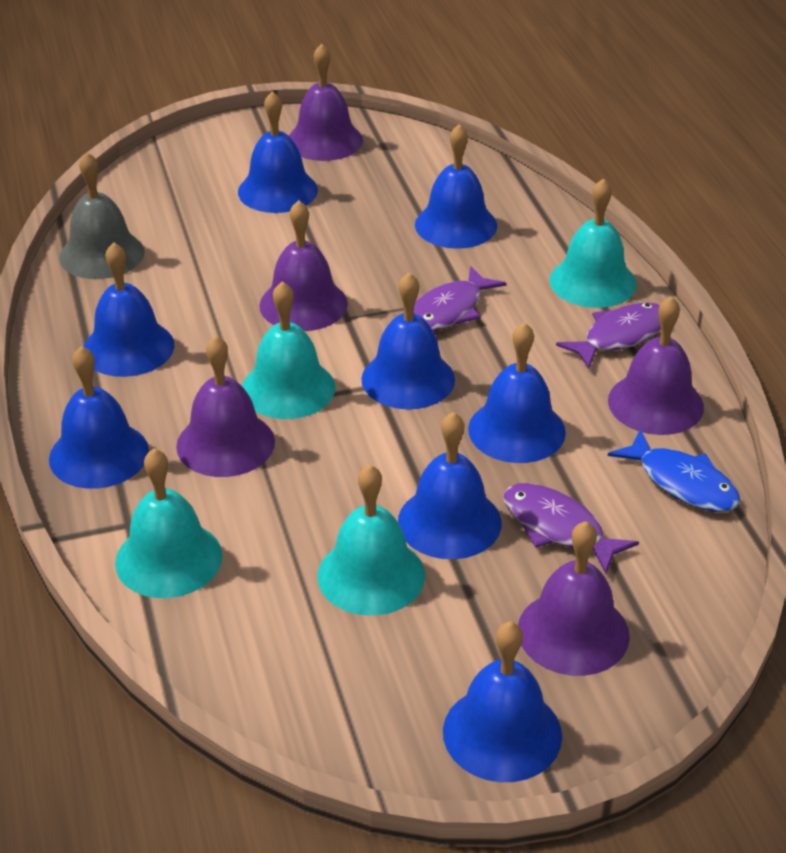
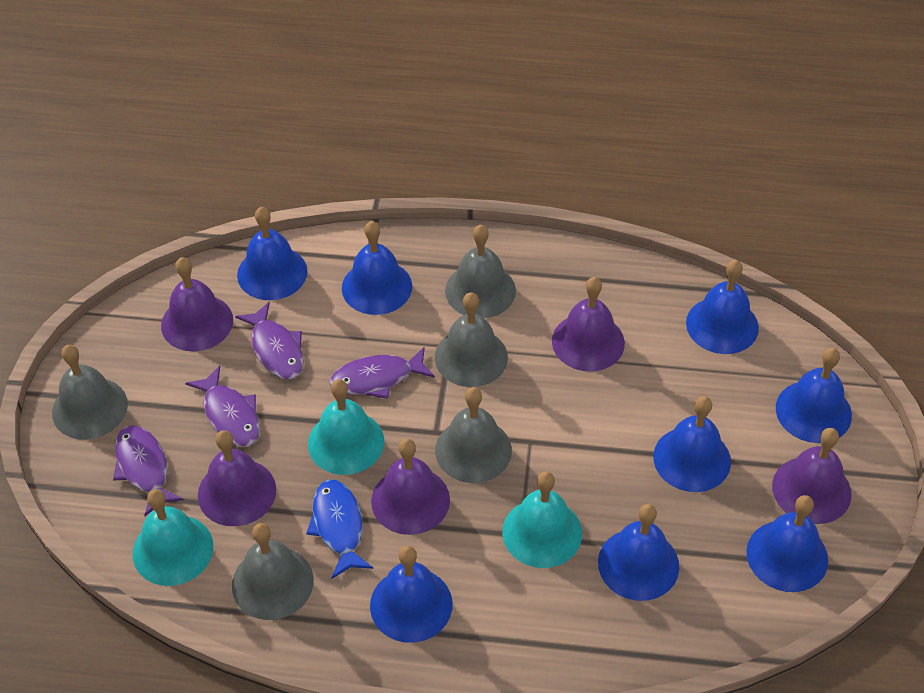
grey bell: 1 -> 5
purple fish: 3 -> 4
turquoise bell: 4 -> 3

